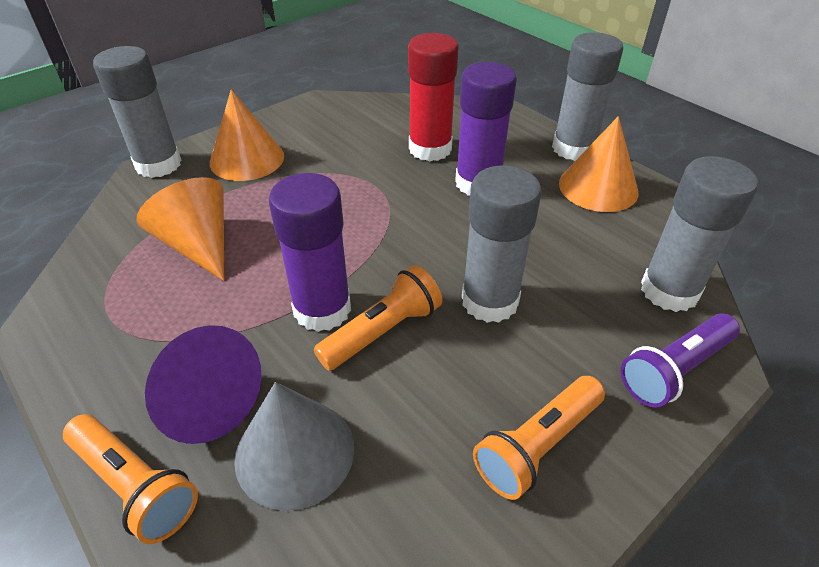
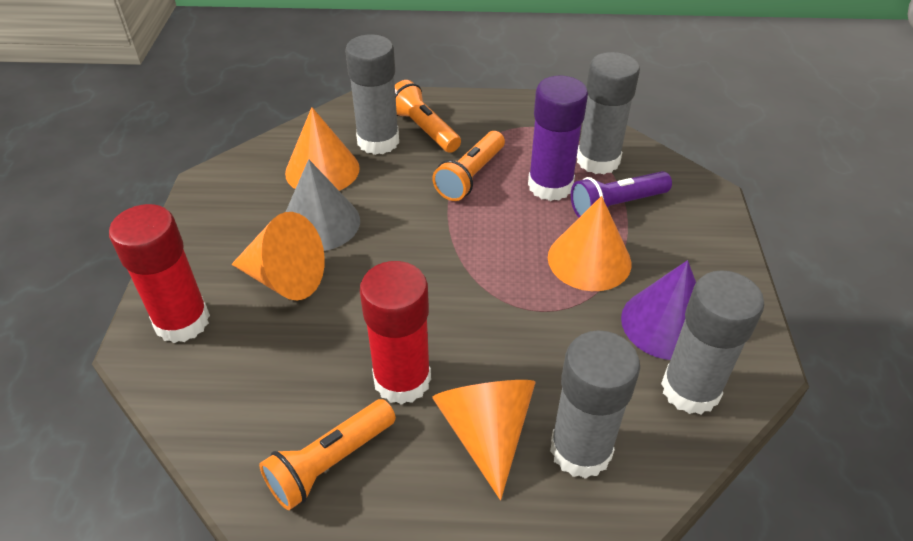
orange cone: 3 -> 4
purple glue stick: 2 -> 1
red glue stick: 1 -> 2

